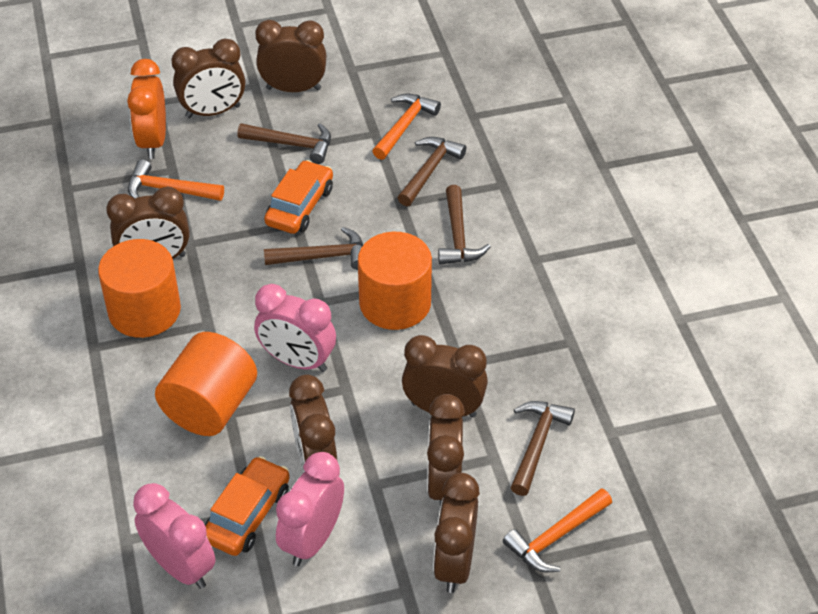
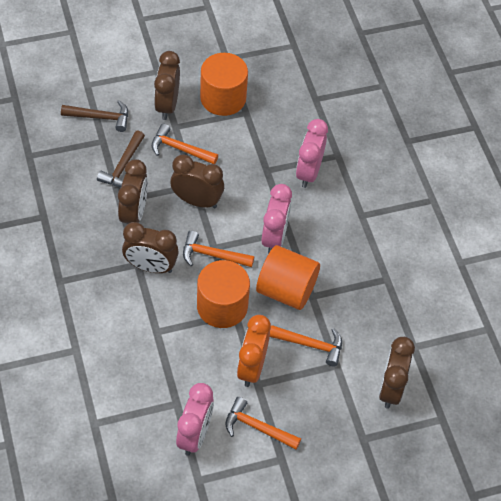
brown clock: 7 -> 5
brown hammer: 5 -> 2
orange car: 2 -> 0
orange hammer: 3 -> 4

